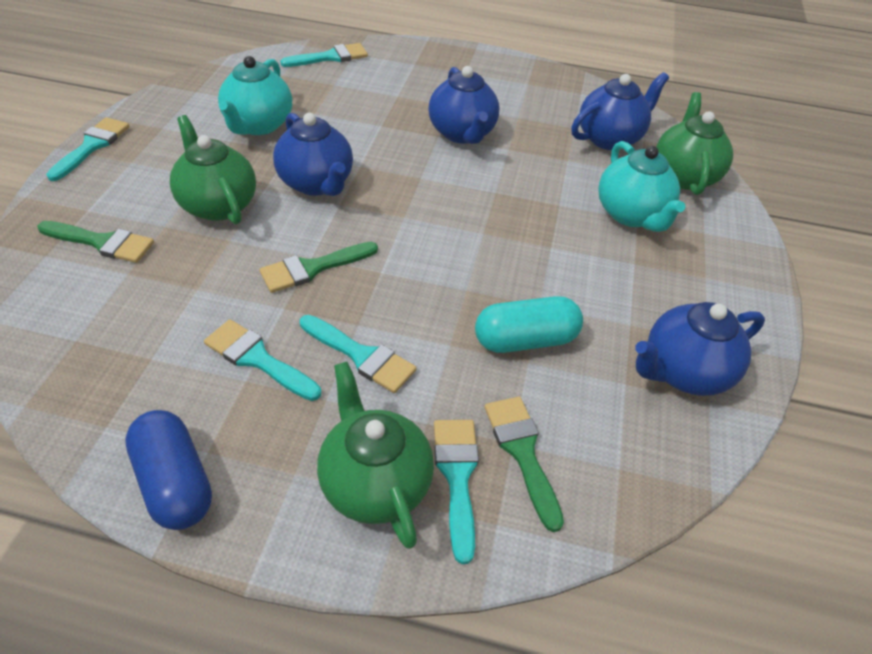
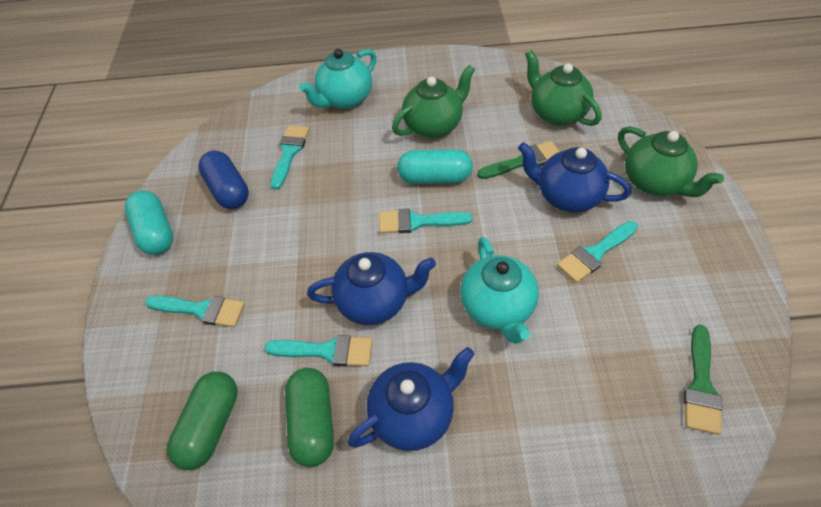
blue teapot: 4 -> 3
green brush: 3 -> 2
green capsule: 0 -> 2
turquoise capsule: 1 -> 2

